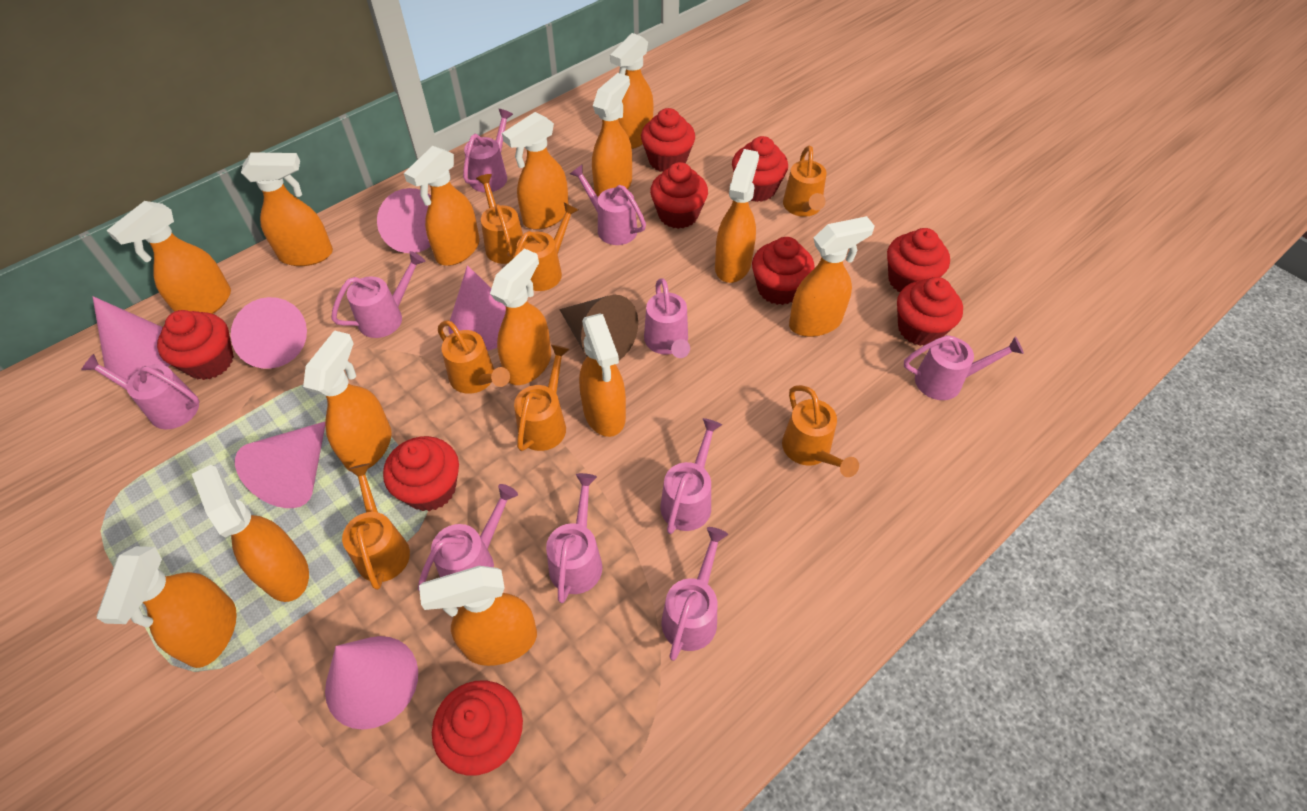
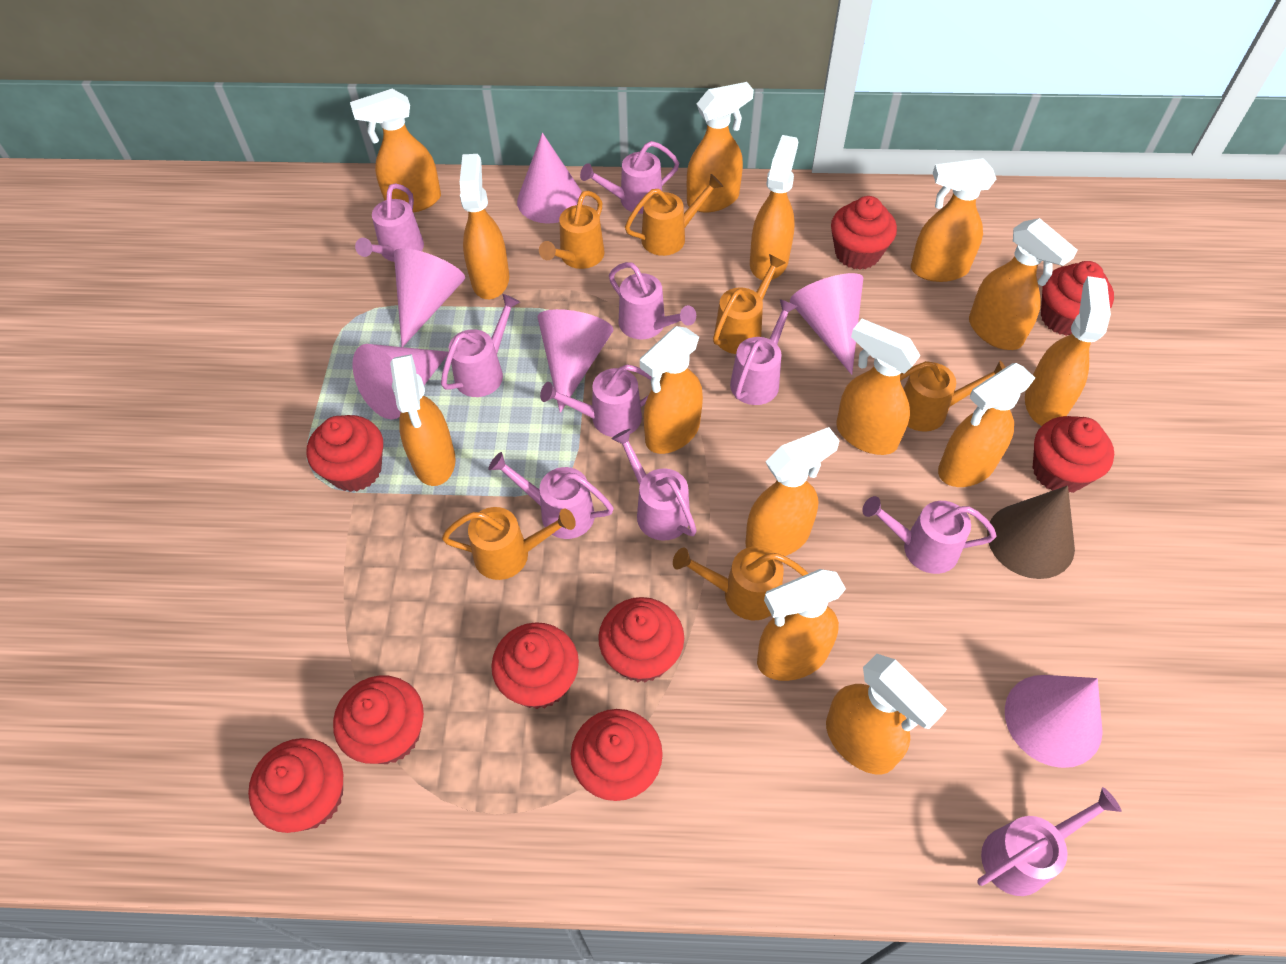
orange watering can: 7 -> 6

